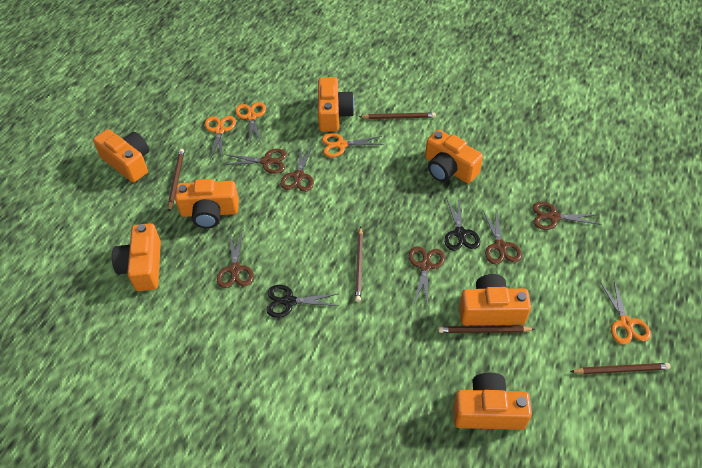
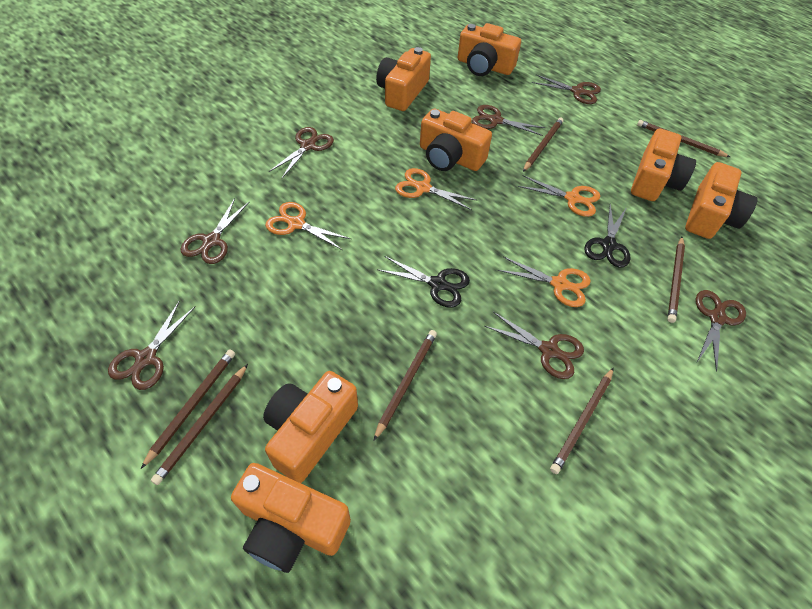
brown pencil: 5 -> 7
brown scissors: 6 -> 7

